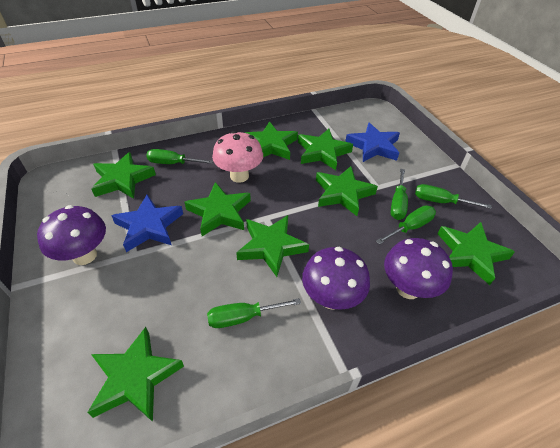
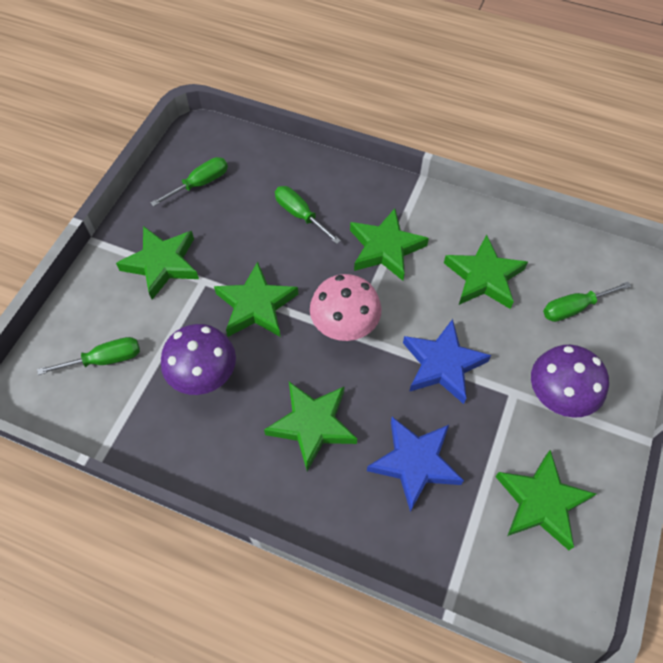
green screwdriver: 5 -> 4
green star: 8 -> 6
purple mushroom: 3 -> 2

